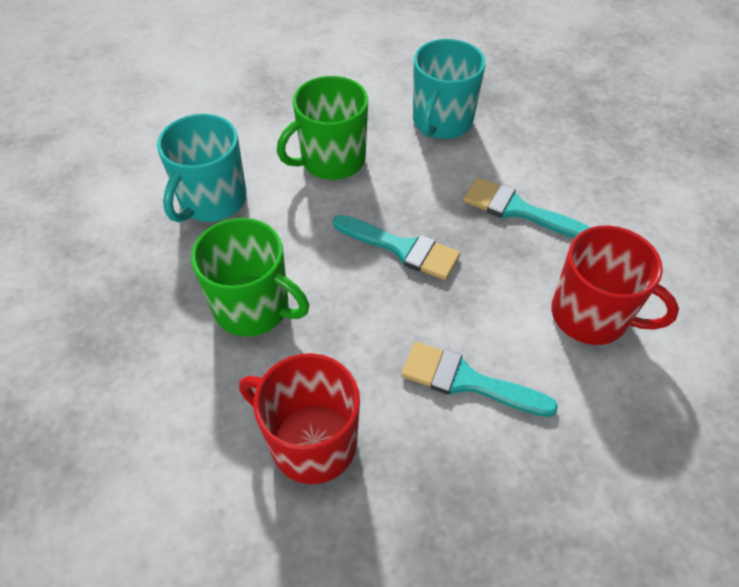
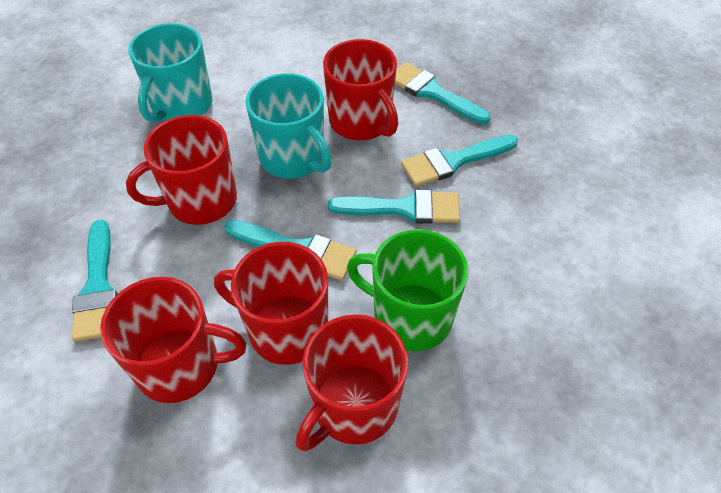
green mug: 2 -> 1
red mug: 2 -> 5
turquoise brush: 3 -> 5

